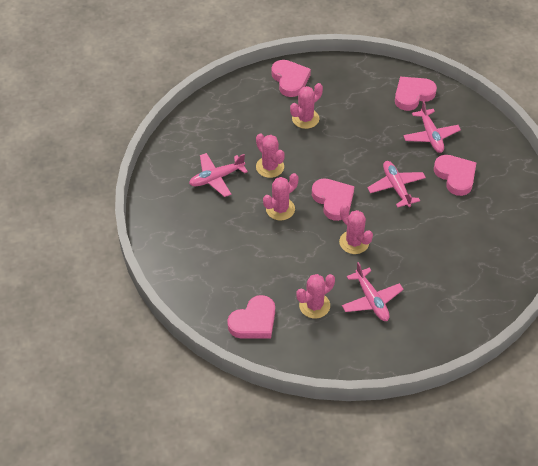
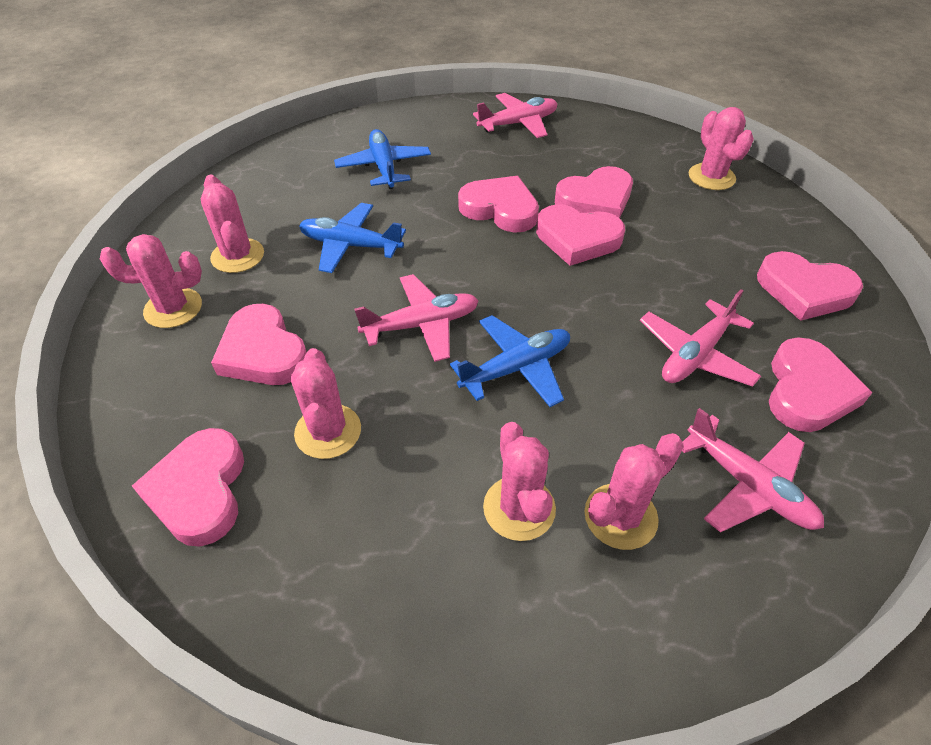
blue plane: 0 -> 3
pink cactus: 5 -> 6
pink heart: 5 -> 7

